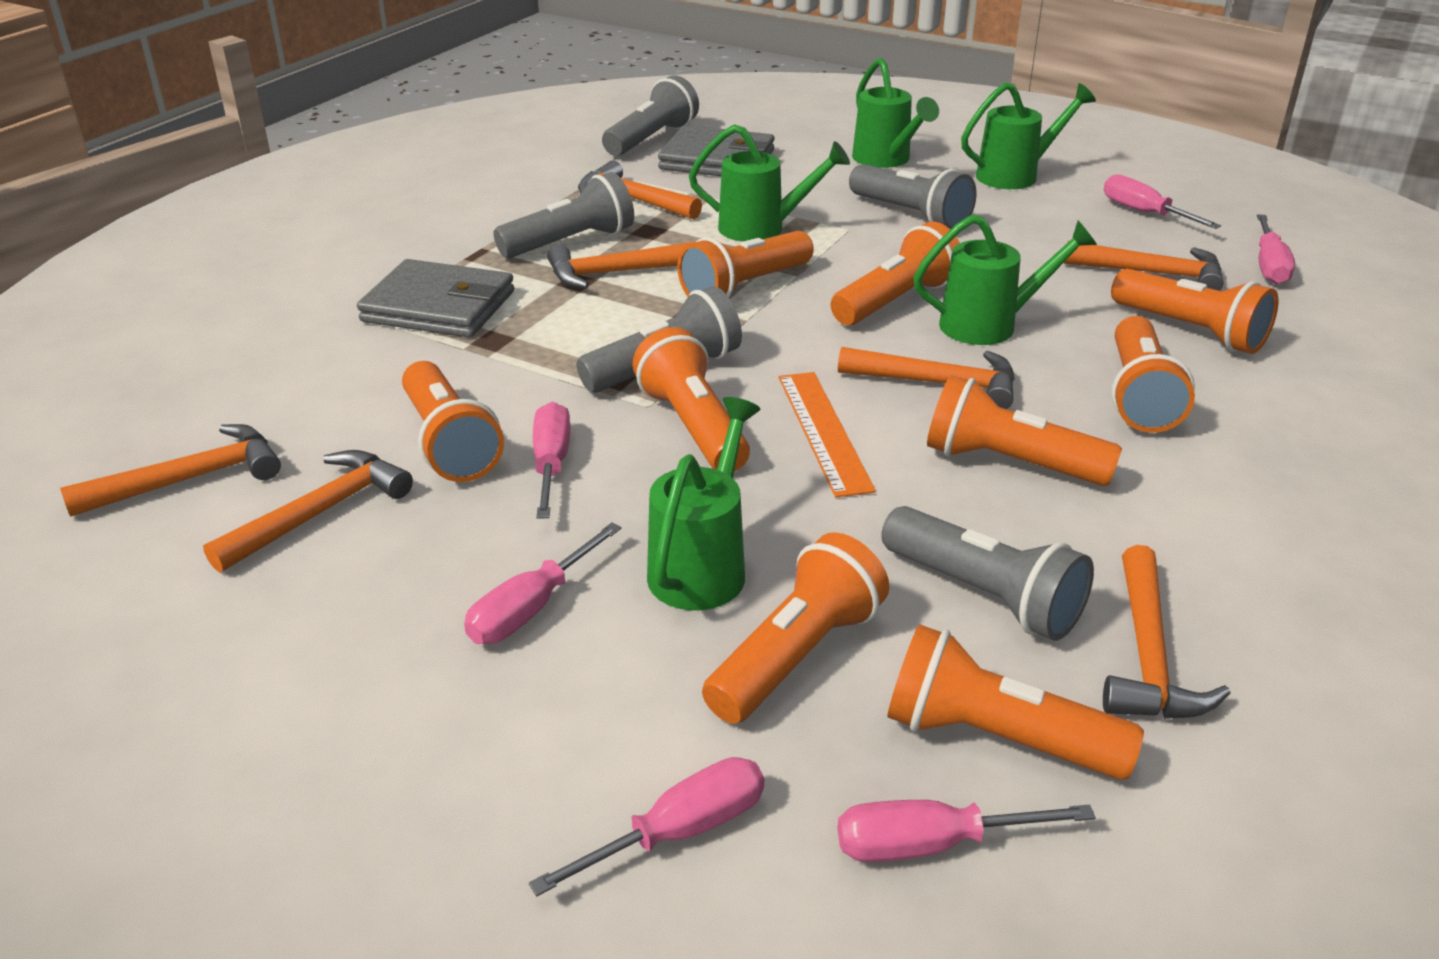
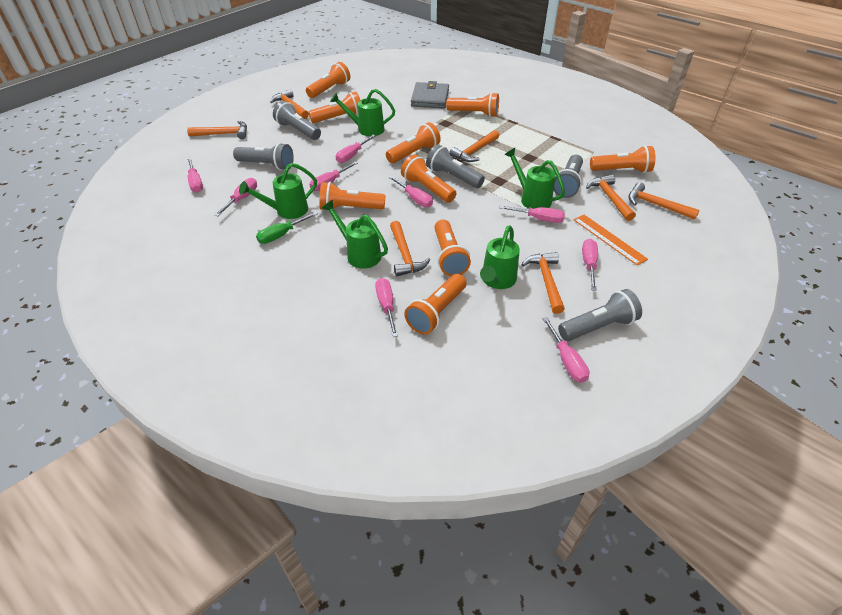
green screwdriver: 0 -> 1
grey wallet: 2 -> 1
pink screwdriver: 6 -> 9

